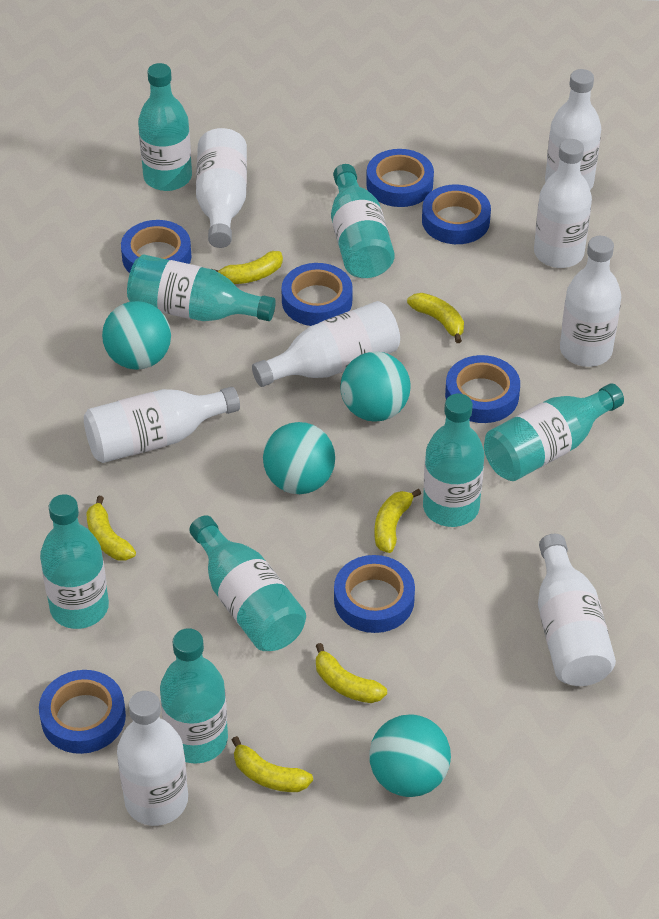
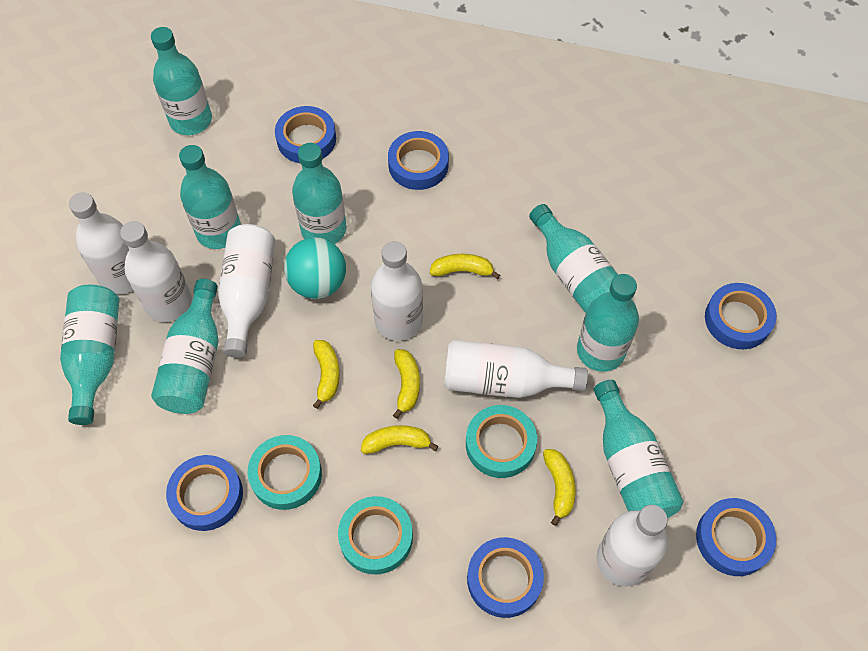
blue tape: 7 -> 6
turquoise ball: 4 -> 1
turquoise tape: 0 -> 3
white bottle: 8 -> 6
yellow banana: 6 -> 5

